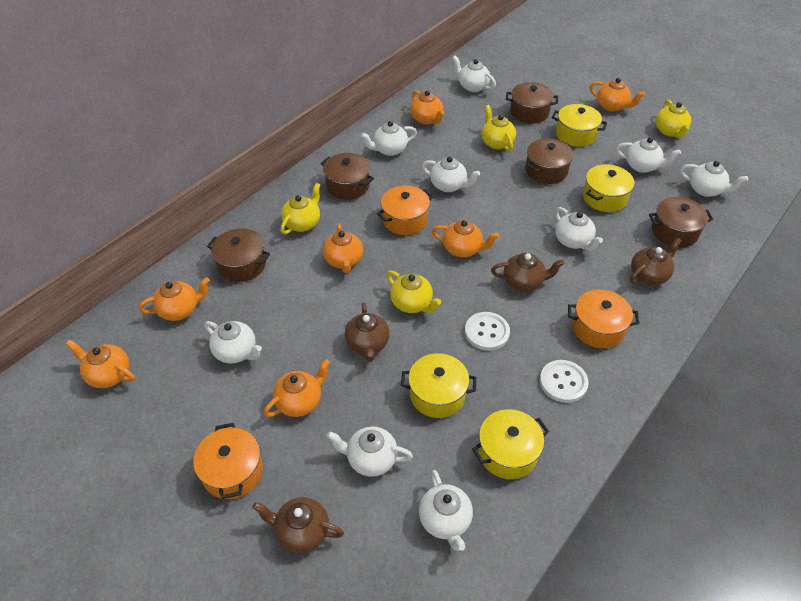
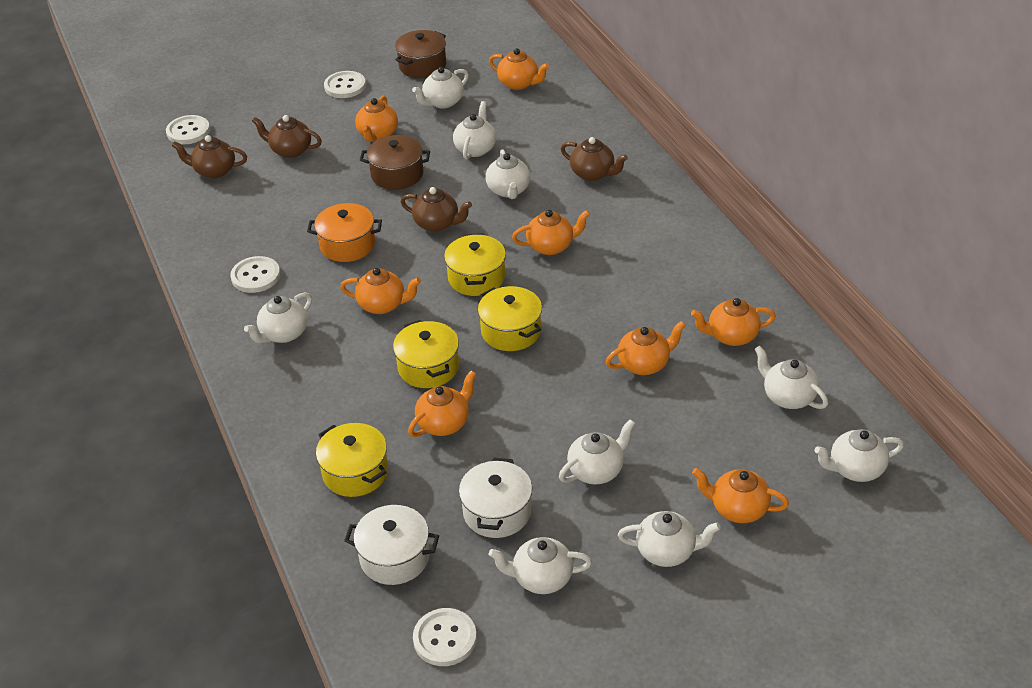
brown pot: 5 -> 2
orange pot: 3 -> 1
orange teapot: 7 -> 8
white button: 2 -> 4
white pot: 0 -> 2
yellow teapot: 4 -> 0

